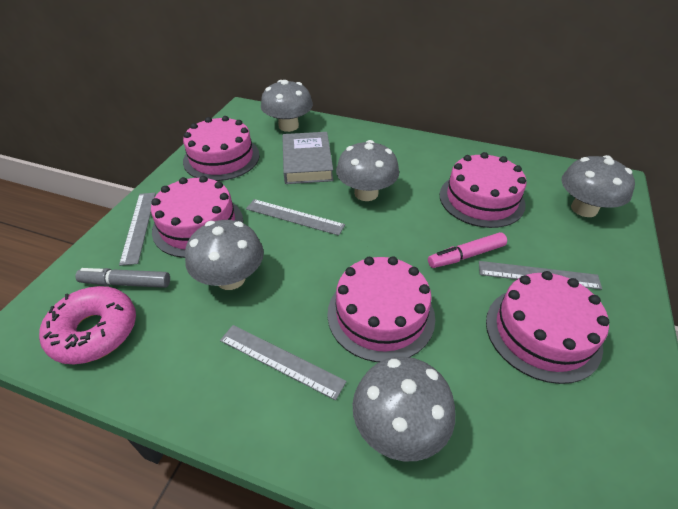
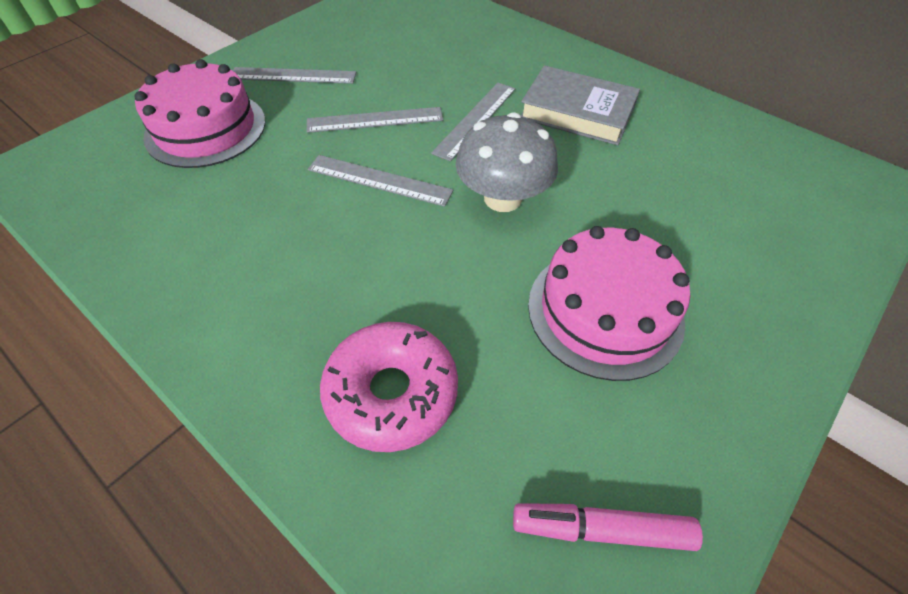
grey marker: 1 -> 0
grey mushroom: 5 -> 1
pink cake: 5 -> 2

